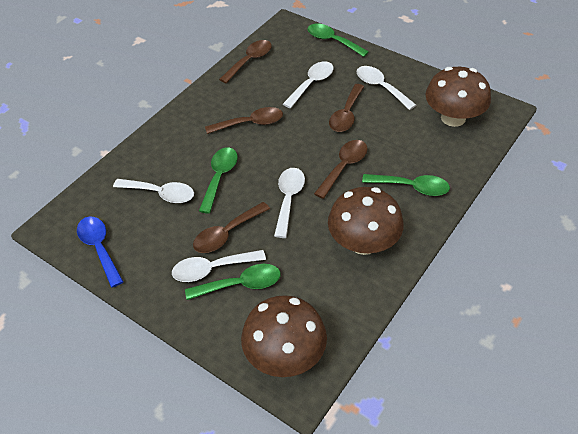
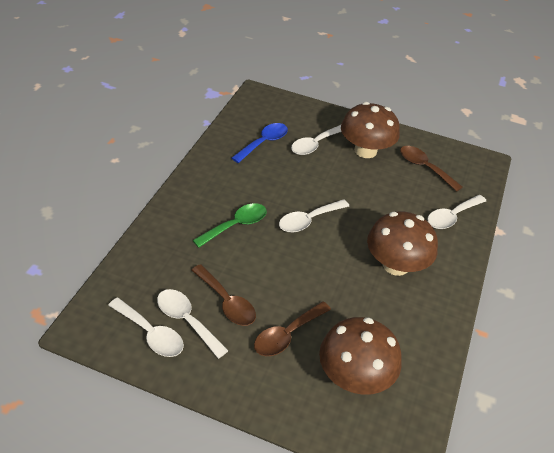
brown spoon: 5 -> 3
green spoon: 4 -> 1

